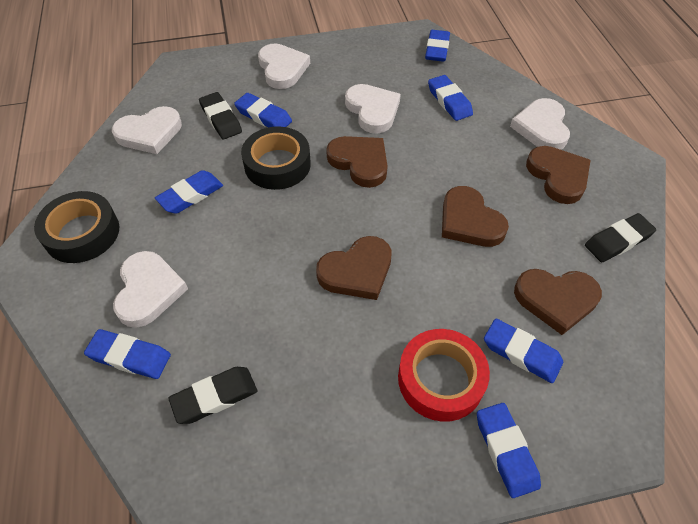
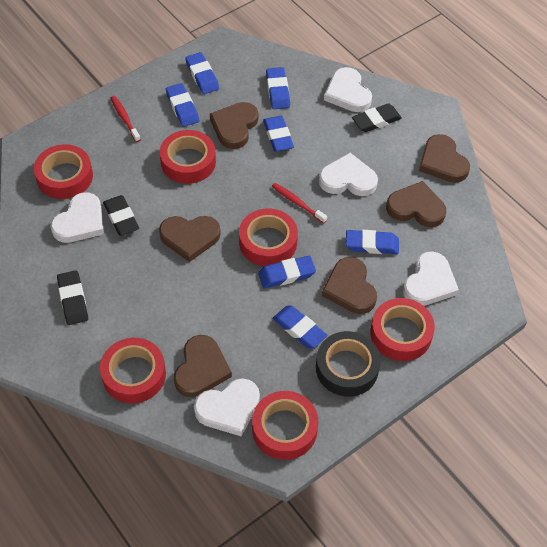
black tape: 2 -> 1
brown heart: 5 -> 6
red tape: 1 -> 6
red toothbrush: 0 -> 2

